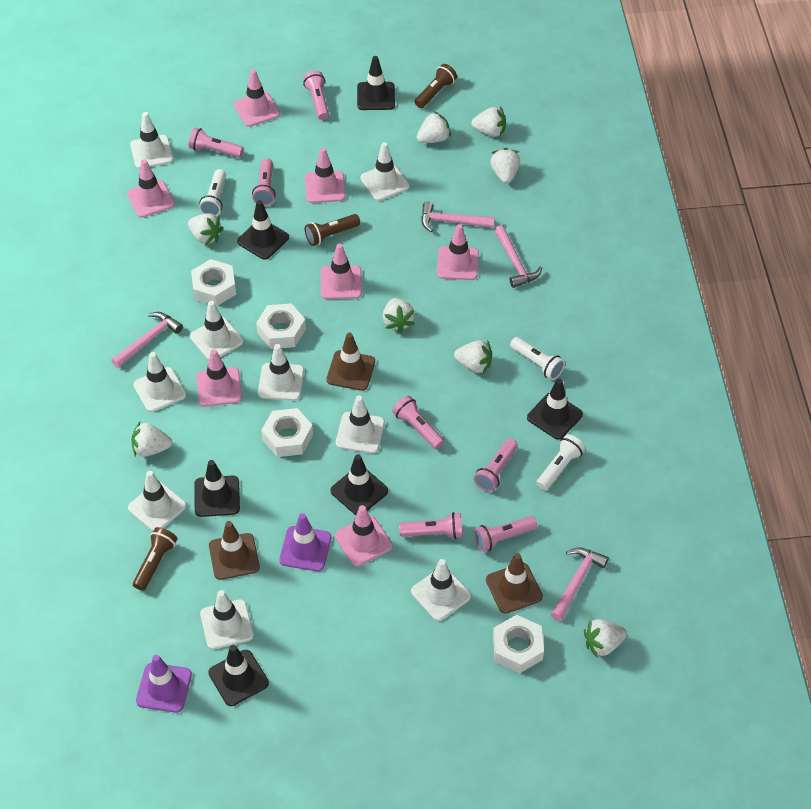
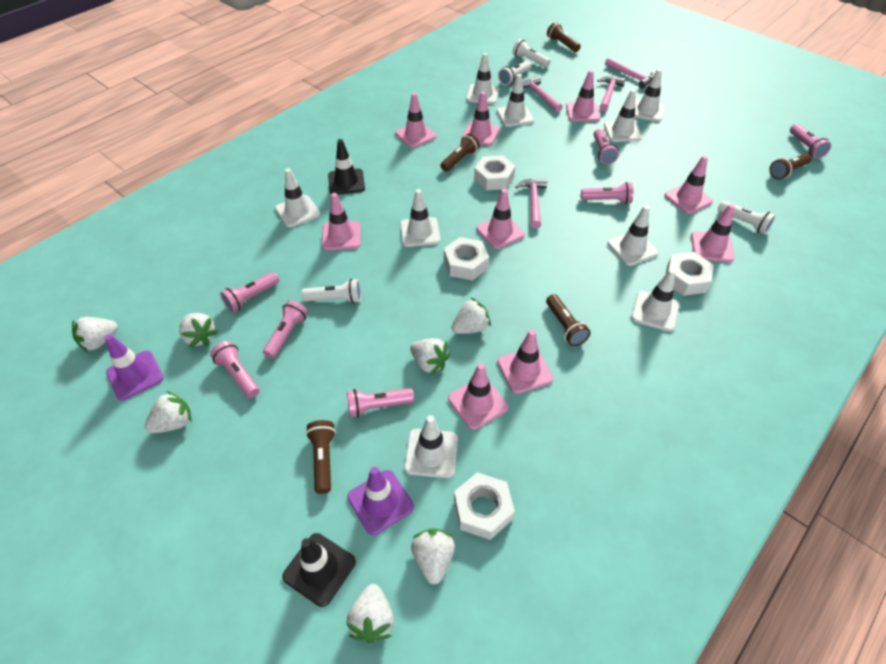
black traffic cone: 6 -> 2
brown flashlight: 3 -> 5
brown traffic cone: 3 -> 0
pink traffic cone: 7 -> 9
white flashlight: 3 -> 4
white strawberry: 8 -> 7

